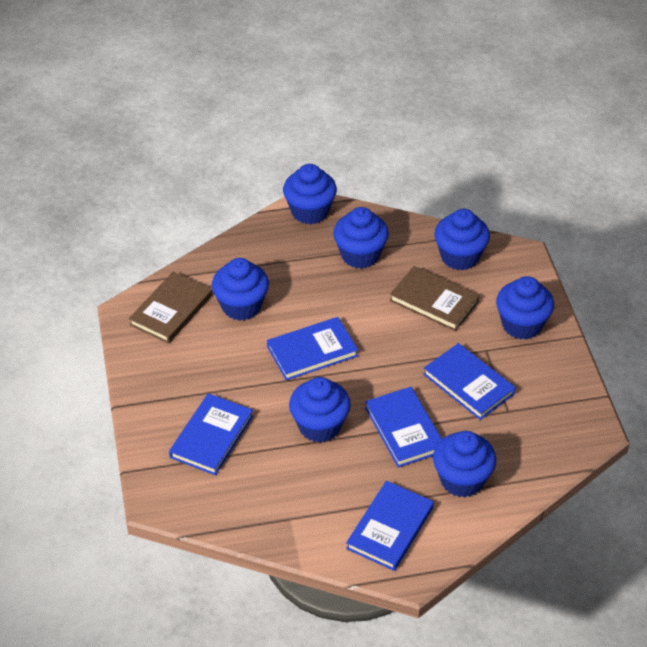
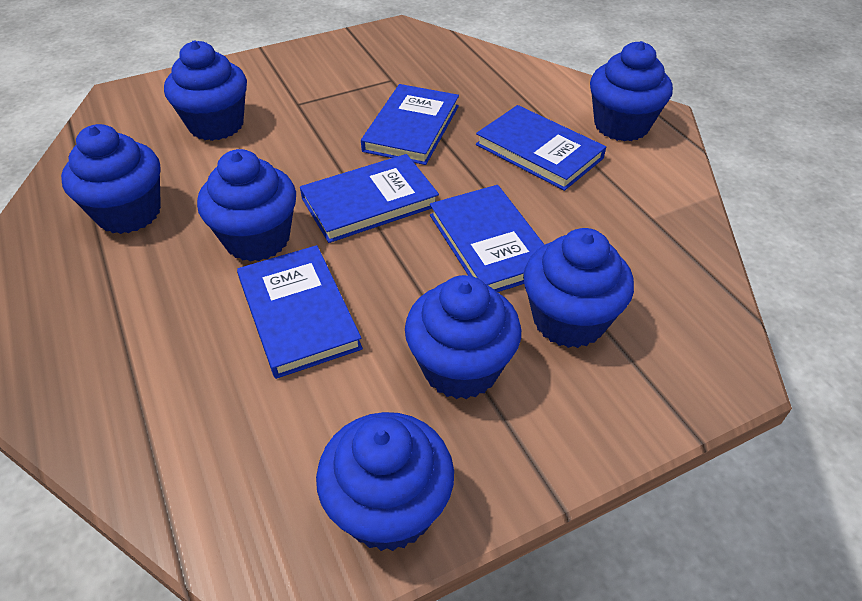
brown book: 2 -> 0

